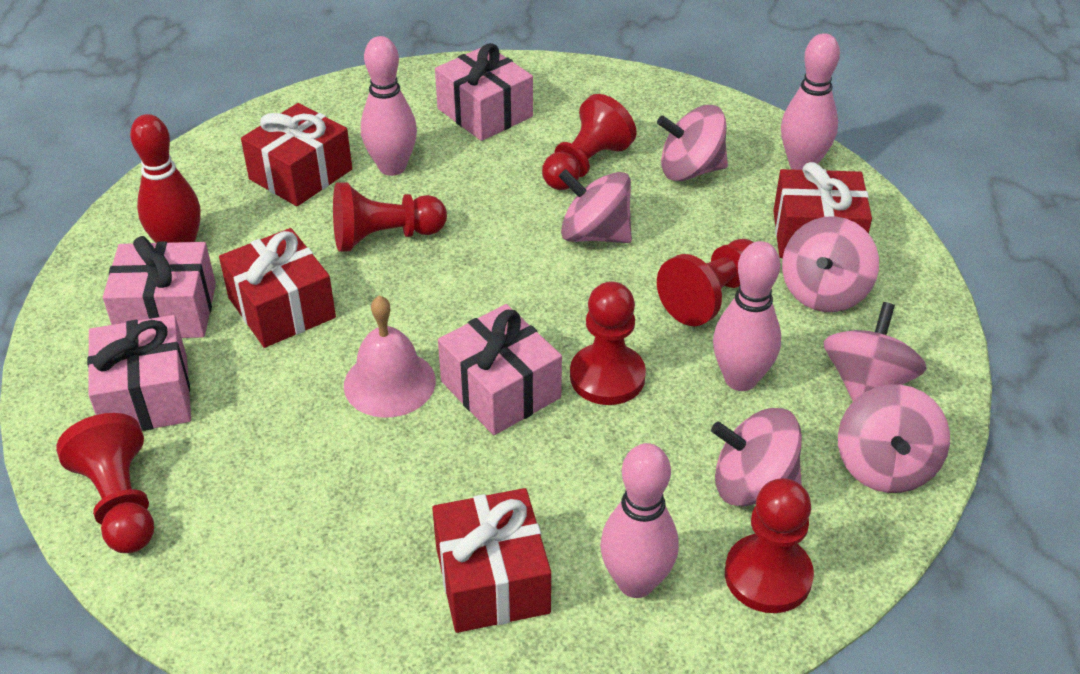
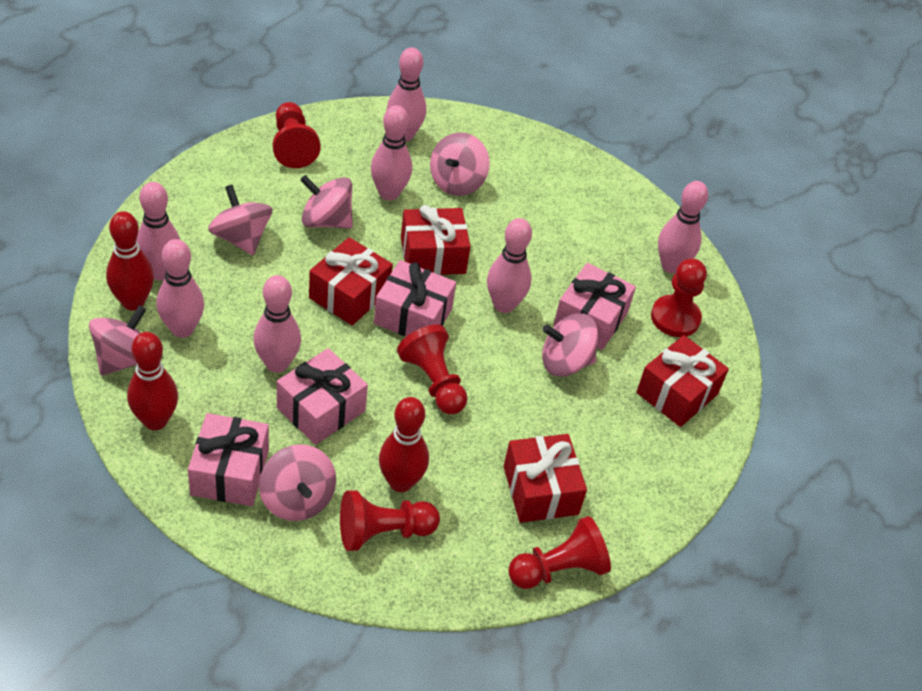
pink bell: 1 -> 0
pink bowling pin: 4 -> 7
red bowling pin: 1 -> 3
red pawn: 6 -> 5

